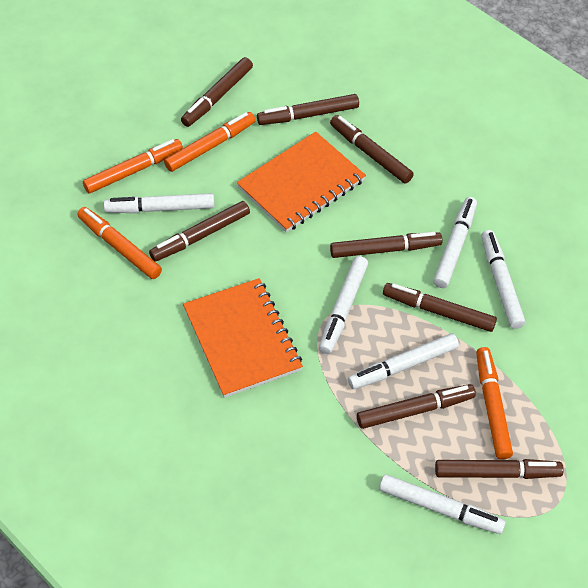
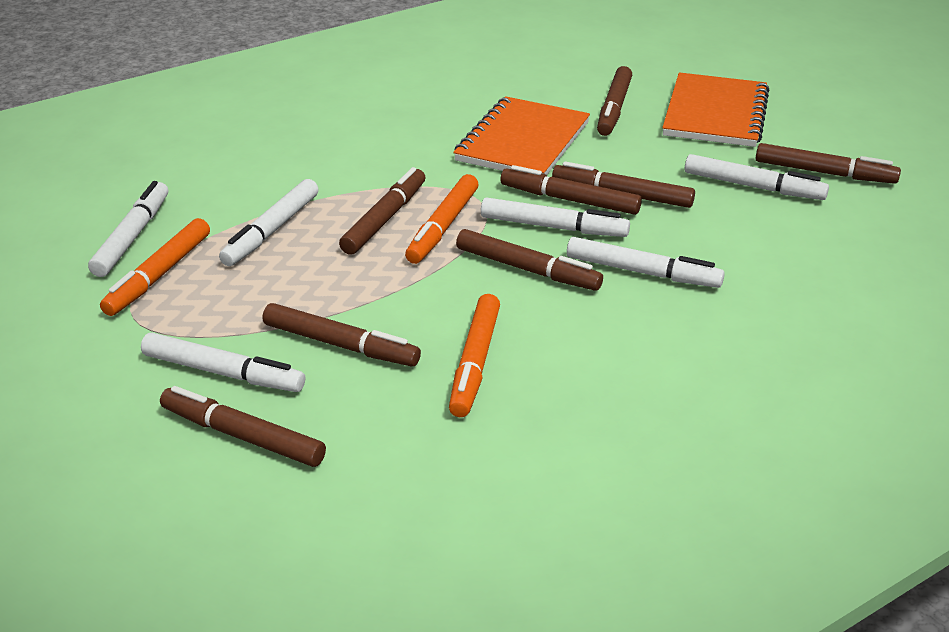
orange marker: 4 -> 3

